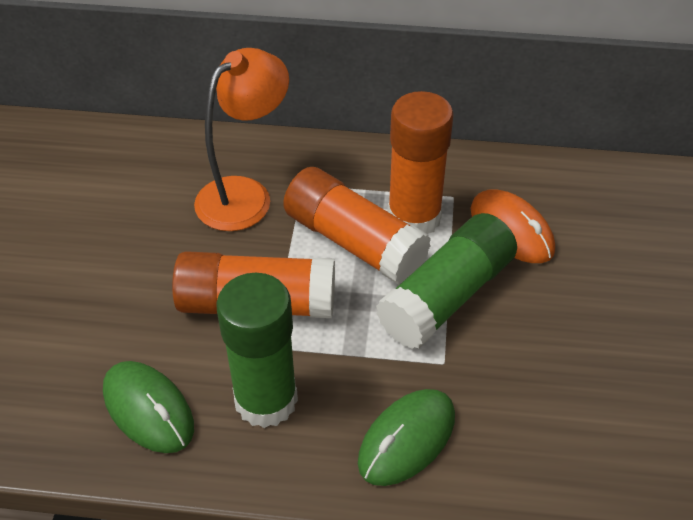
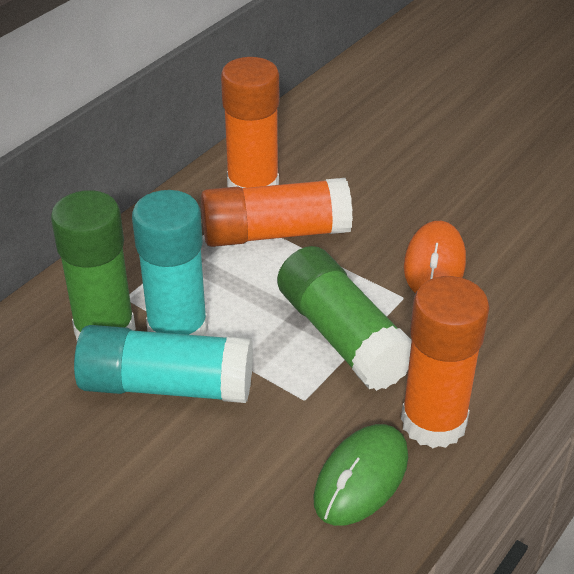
green mouse: 2 -> 1
orange lamp: 1 -> 0
turquoise glue stick: 0 -> 2

